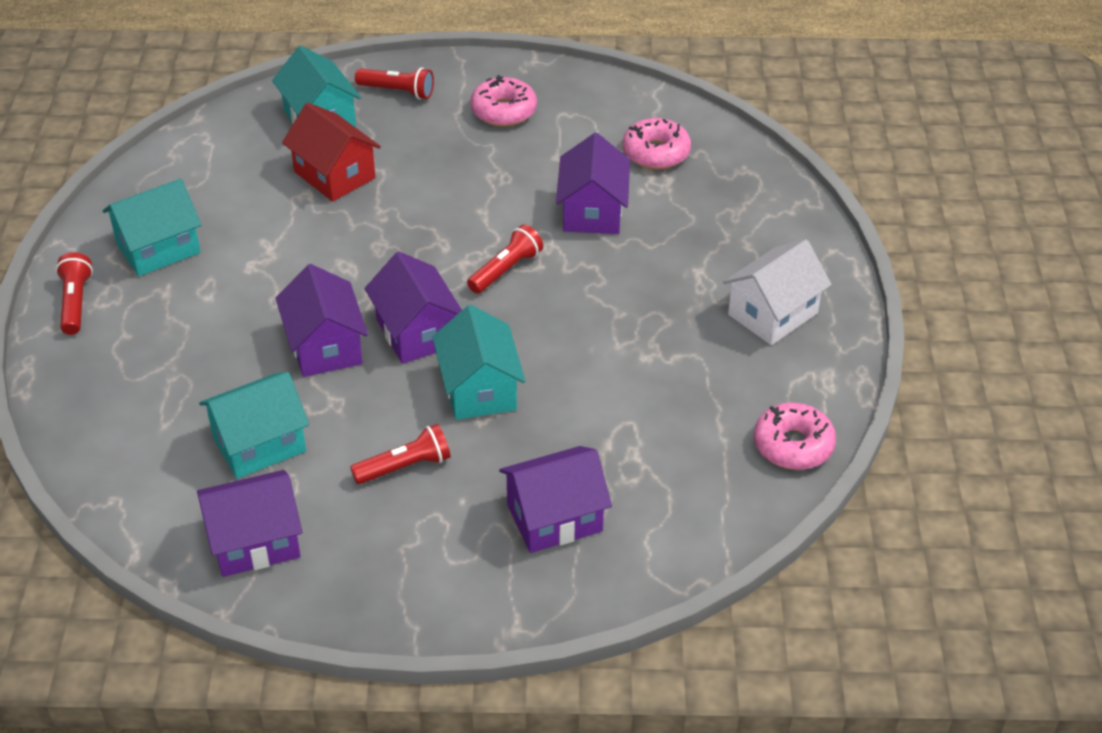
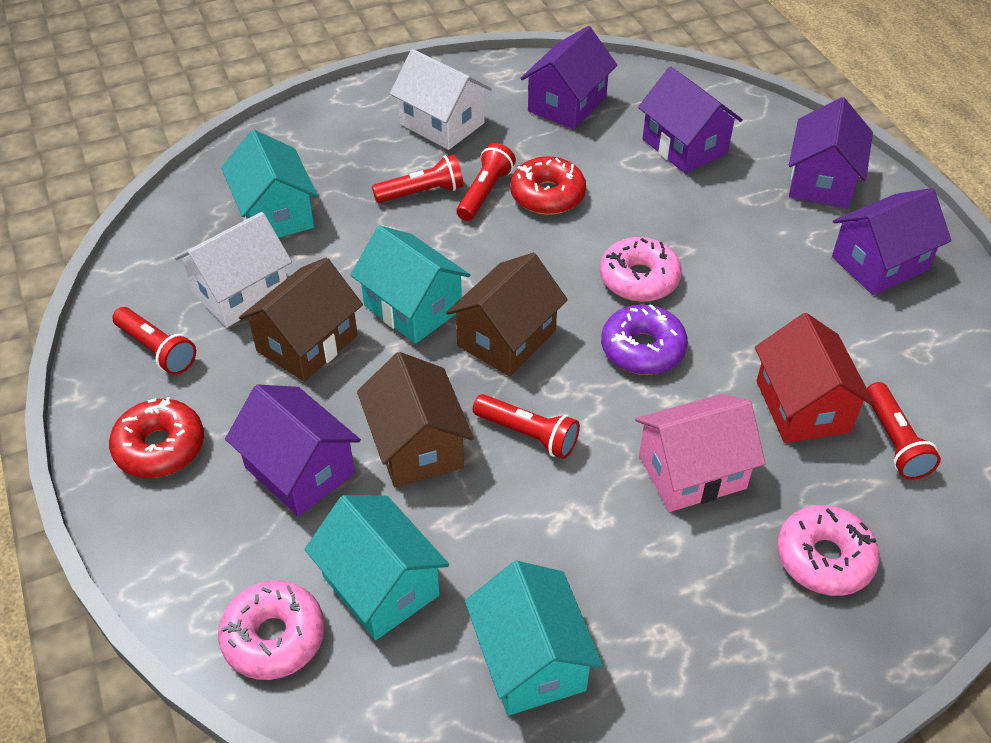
brown house: 0 -> 3
pink house: 0 -> 1
purple donut: 0 -> 1
red donut: 0 -> 2
red flashlight: 4 -> 5
white house: 1 -> 2

